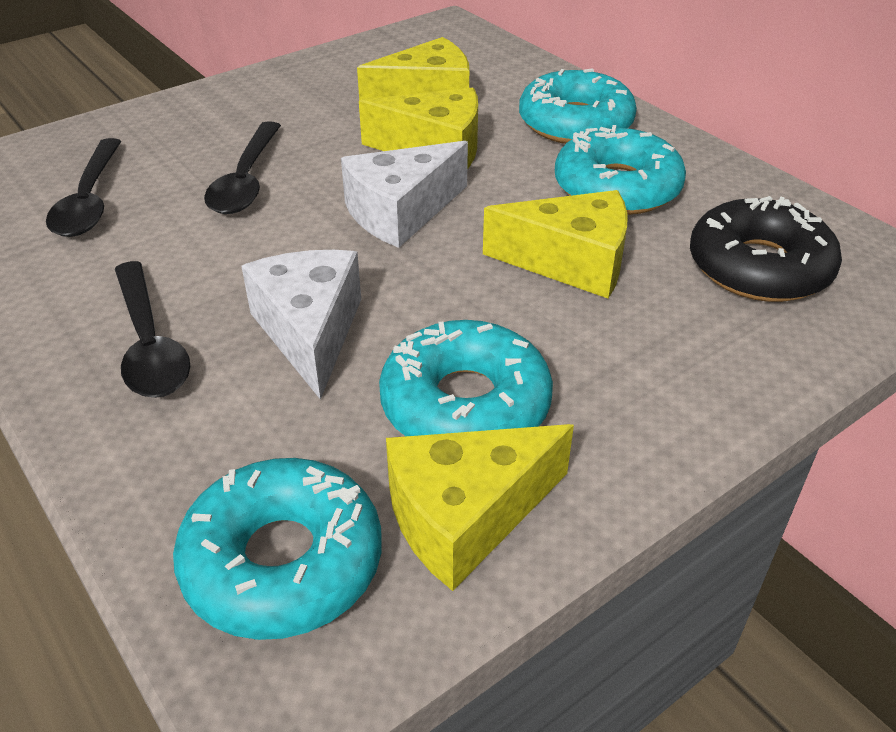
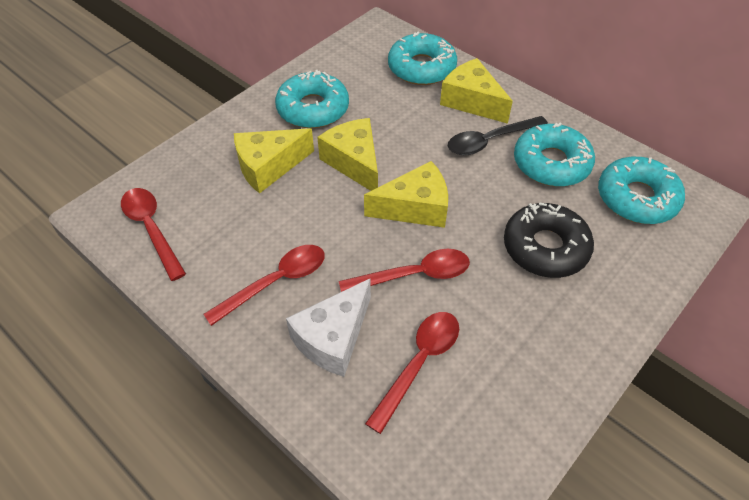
black spoon: 3 -> 1
red spoon: 0 -> 4
white cheese: 2 -> 1

